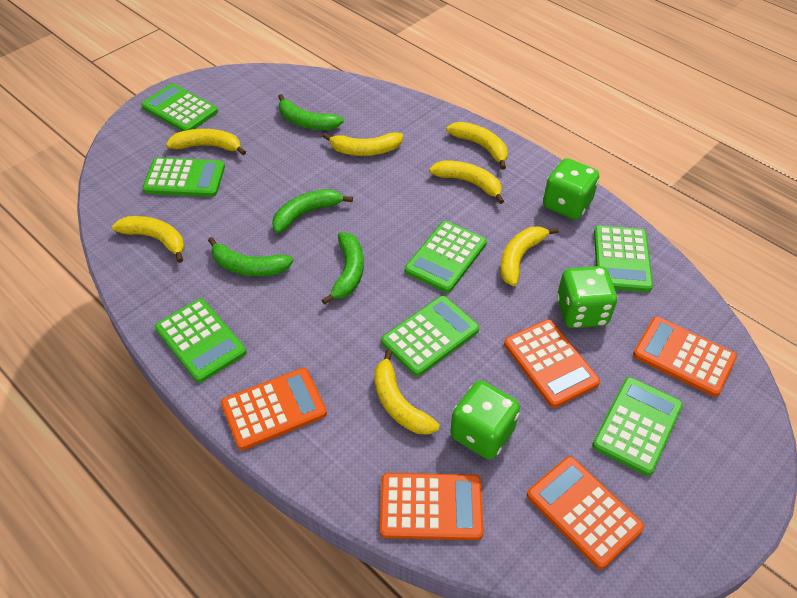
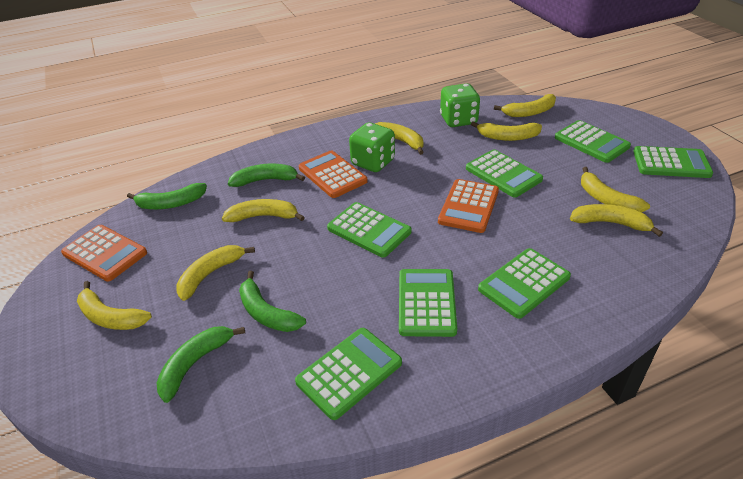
green dice: 3 -> 2
orange calculator: 5 -> 3
yellow banana: 7 -> 8

